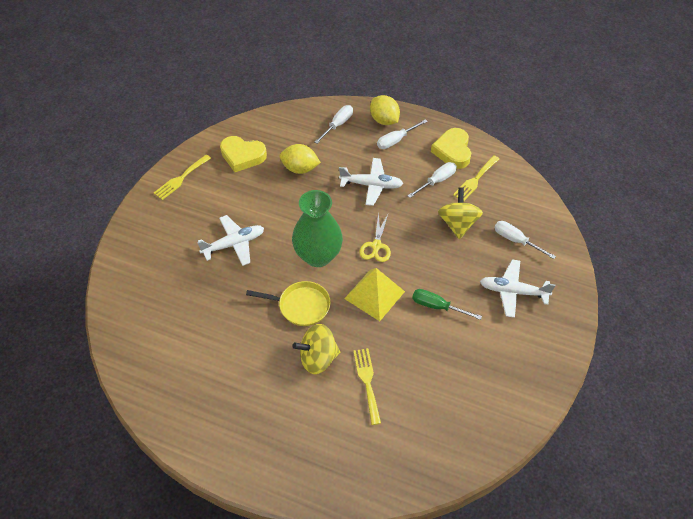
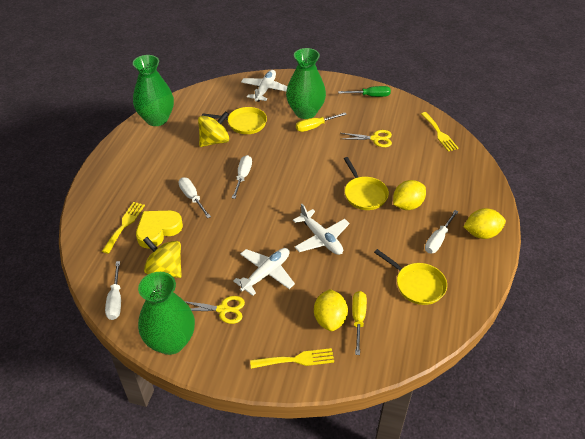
green vase: 1 -> 3
yellow heart: 2 -> 1
yellow lemon: 2 -> 3
yellow pan: 1 -> 3
yellow pyramid: 1 -> 0
yellow scissors: 1 -> 2
yellow screwdriver: 0 -> 2

